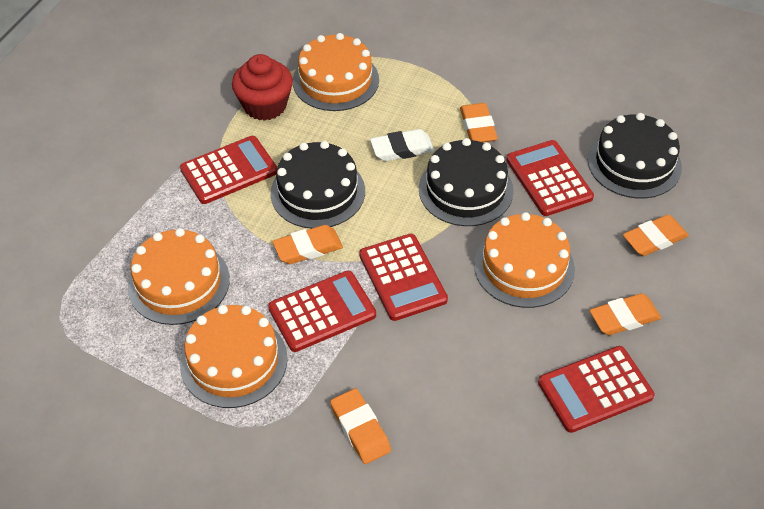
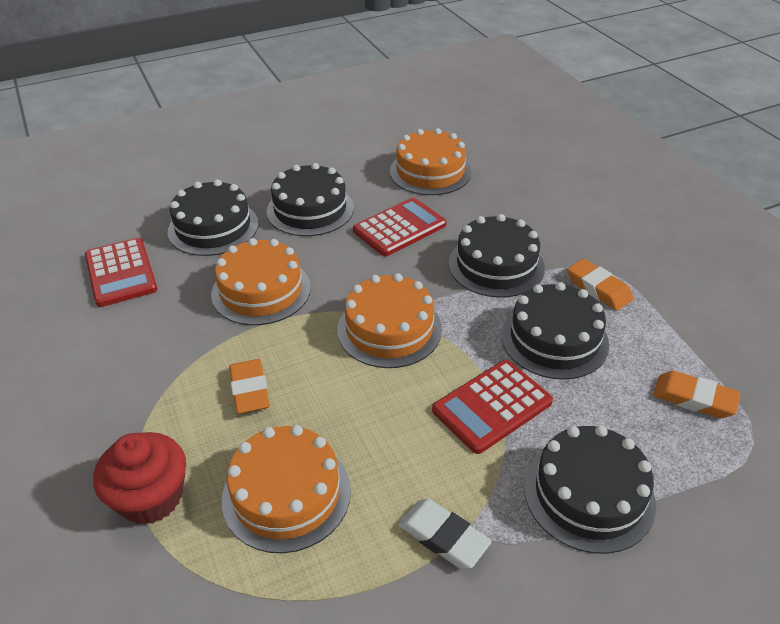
black cake: 3 -> 5
orange eraser: 5 -> 3
red calculator: 5 -> 3

